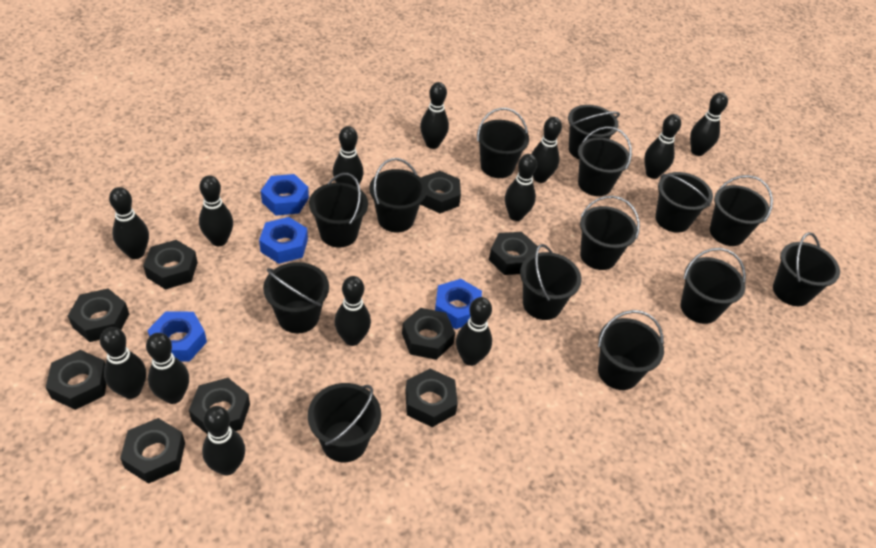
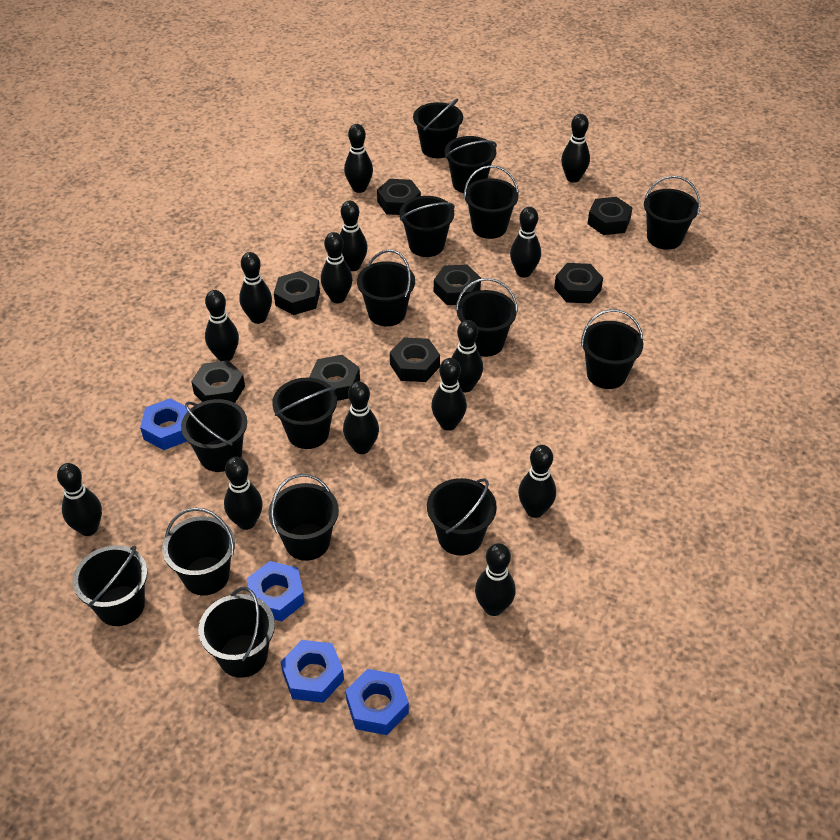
black bowling pin: 13 -> 14
black bucket: 14 -> 15
black nut: 9 -> 8

